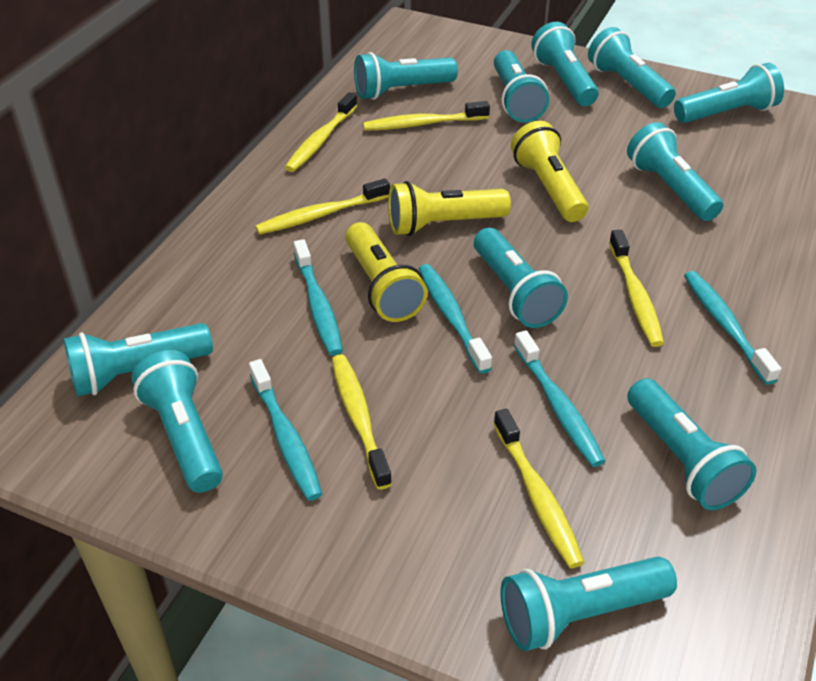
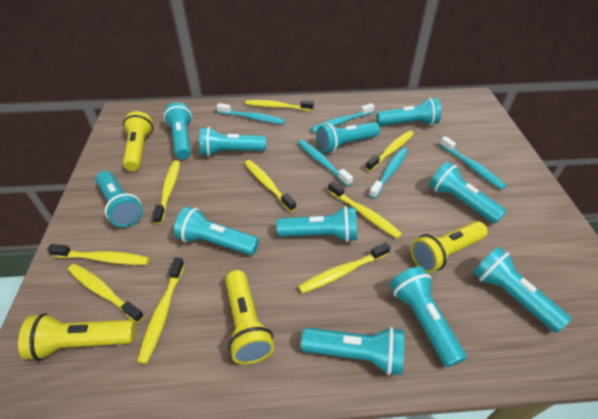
yellow flashlight: 3 -> 4
yellow toothbrush: 6 -> 9

